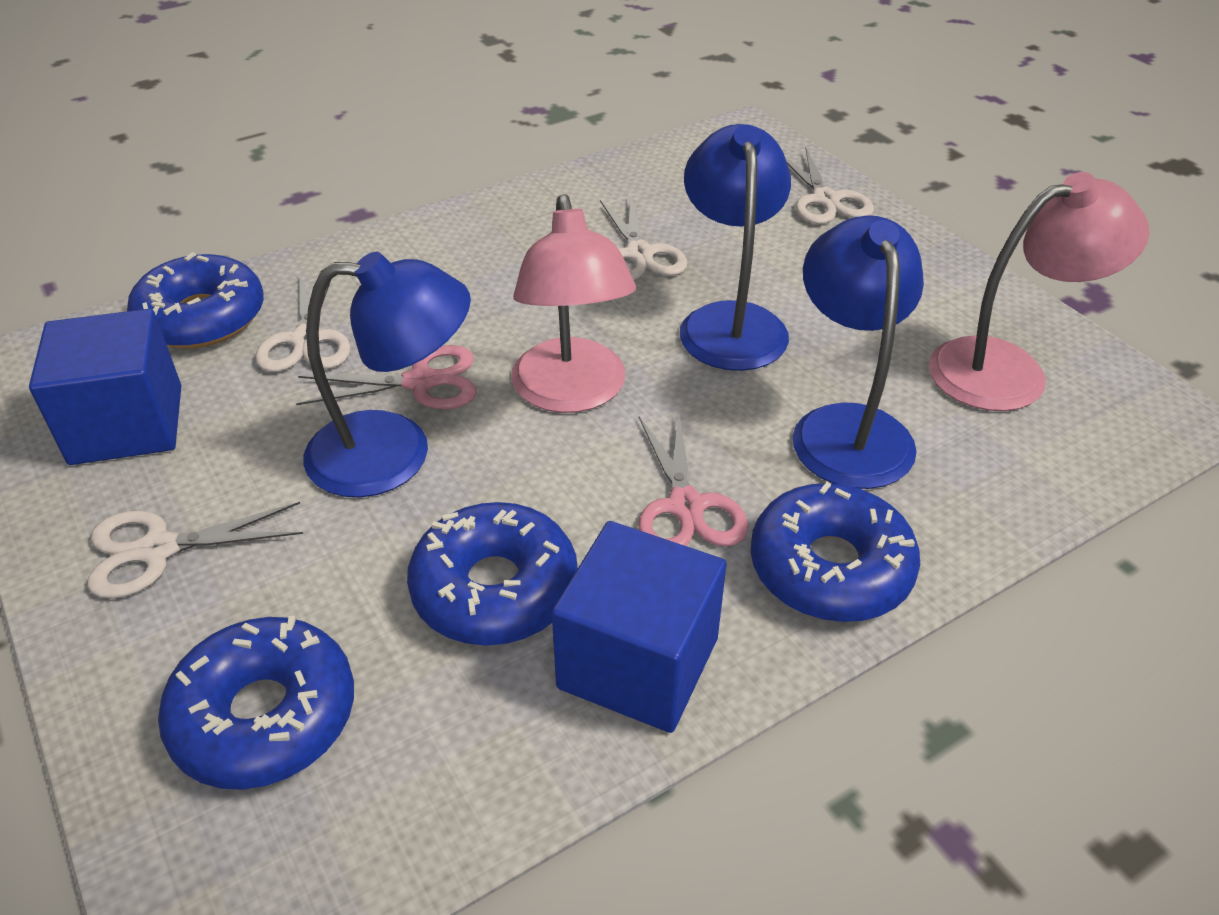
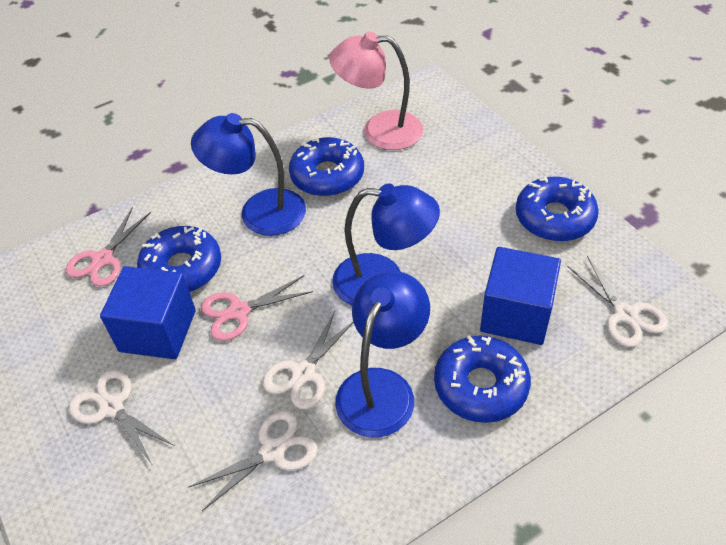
pink lamp: 2 -> 1

